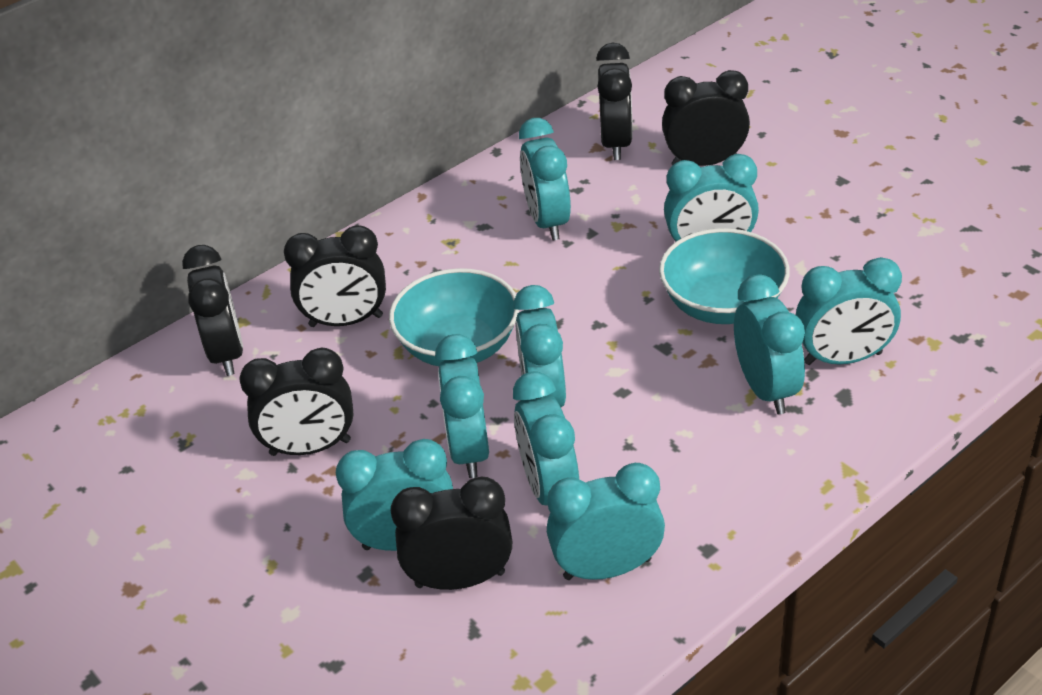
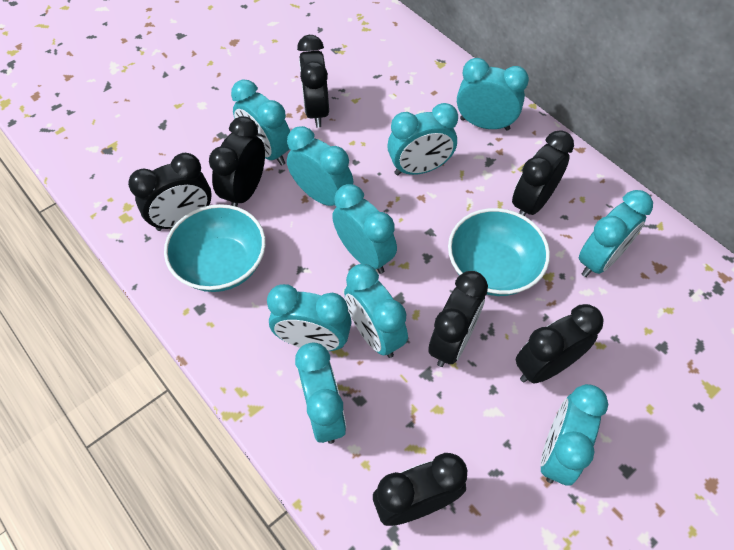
black clock: 6 -> 7
turquoise clock: 9 -> 10

